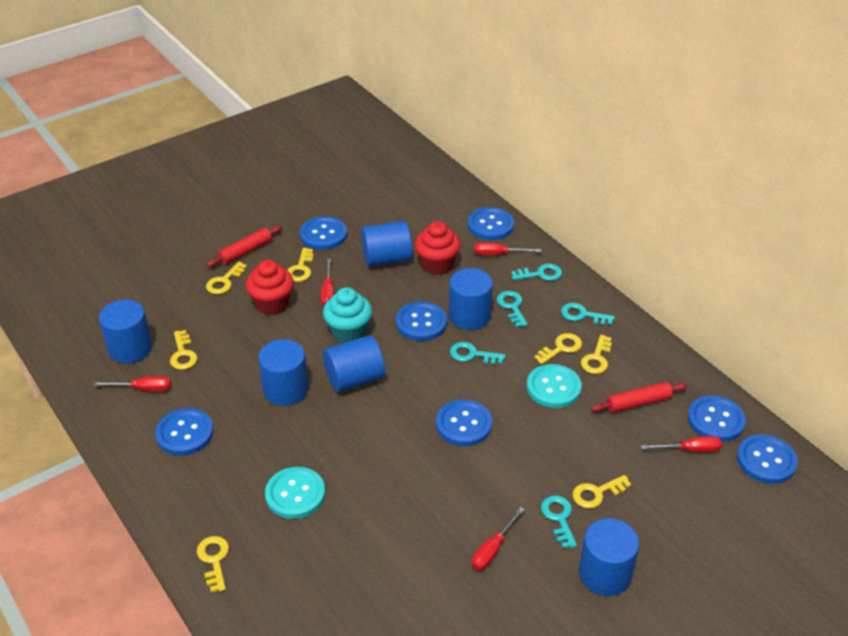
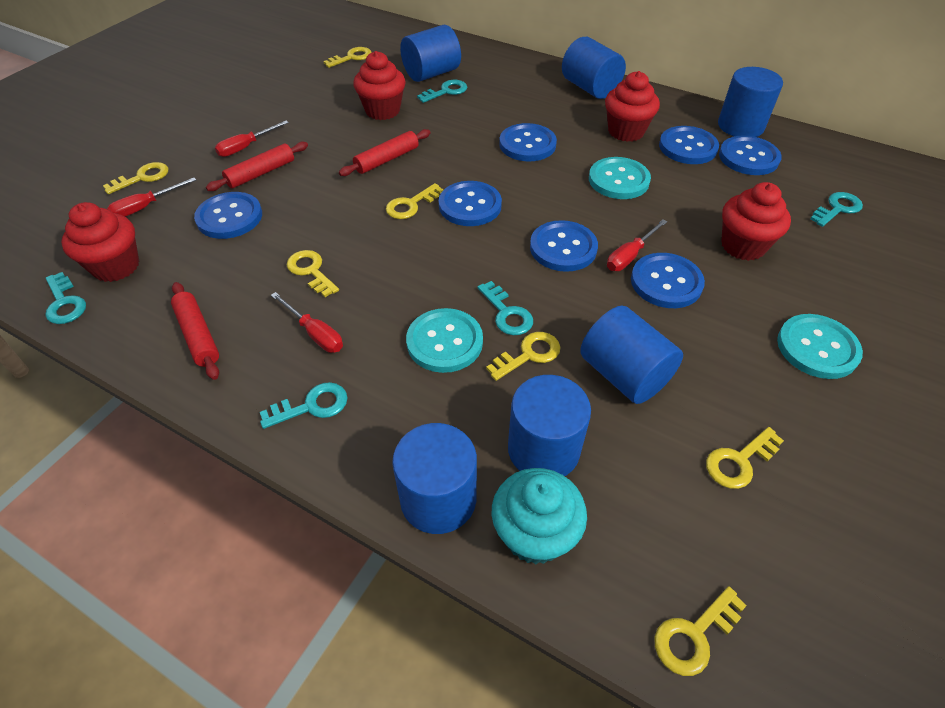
red cupcake: 2 -> 4
red rolling pin: 2 -> 3
red screwdriver: 5 -> 4
turquoise button: 2 -> 3

